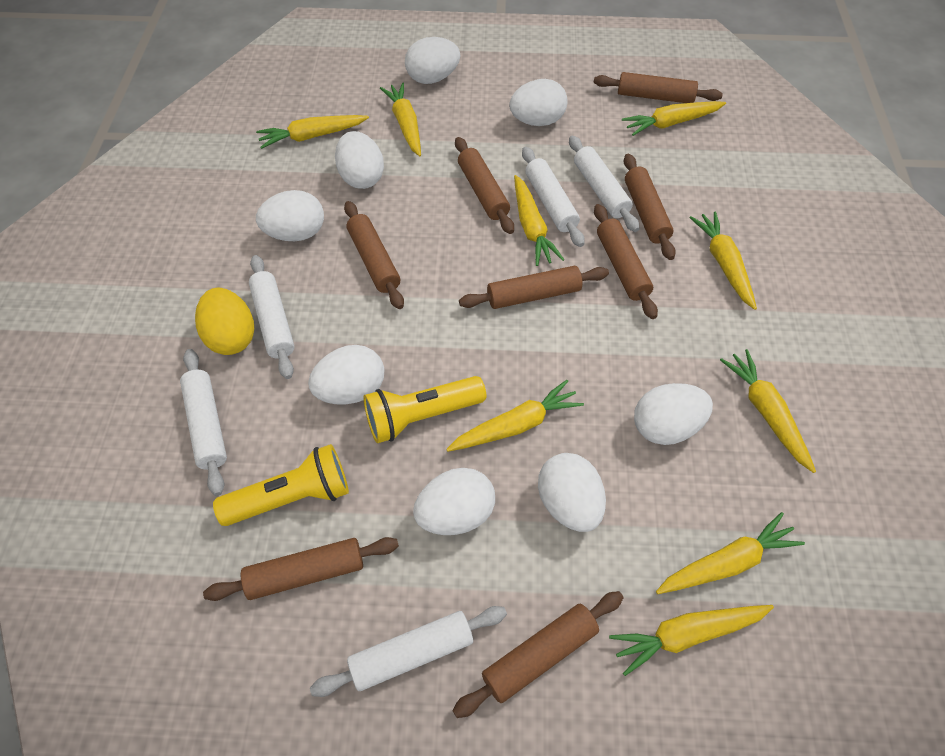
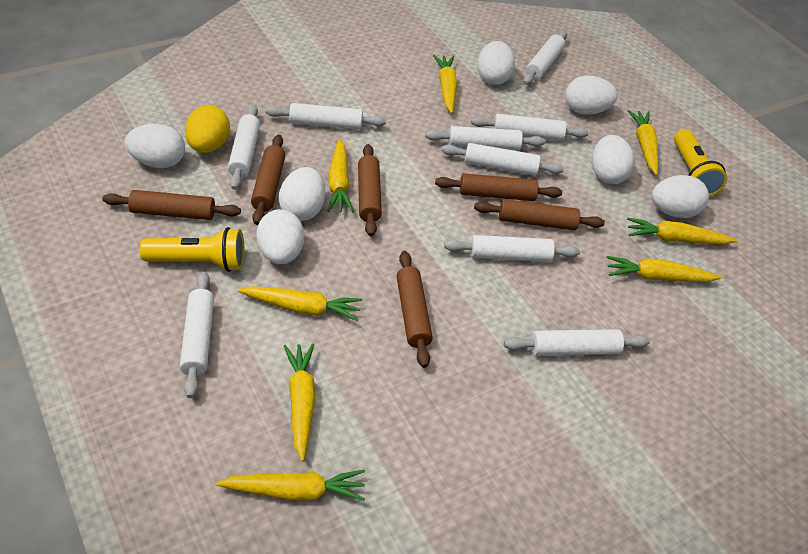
brown rolling pin: 8 -> 6
white egg: 8 -> 7
white rolling pin: 5 -> 9
yellow carrot: 9 -> 8

